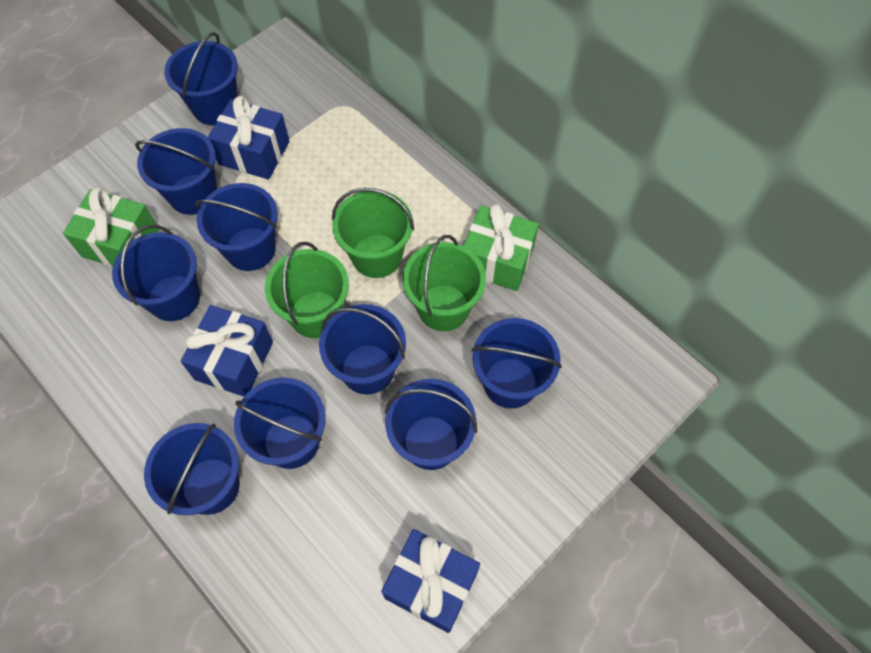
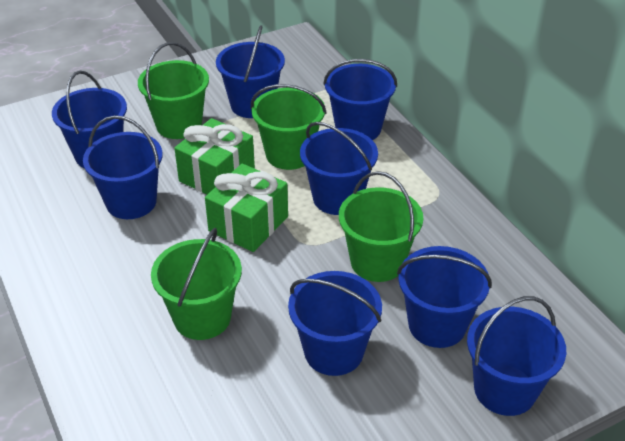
blue bucket: 9 -> 8
blue gift: 3 -> 0
green bucket: 3 -> 4

